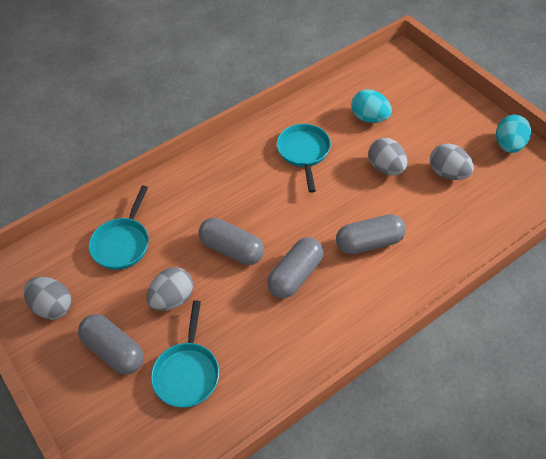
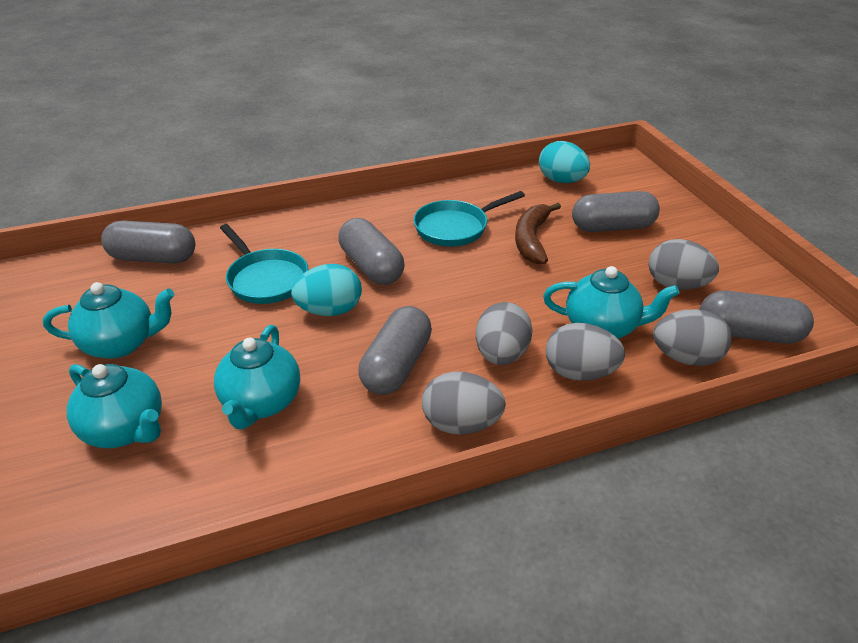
brown banana: 0 -> 1
grey capsule: 4 -> 5
grey egg: 4 -> 5
turquoise pan: 3 -> 2
turquoise teapot: 0 -> 4

